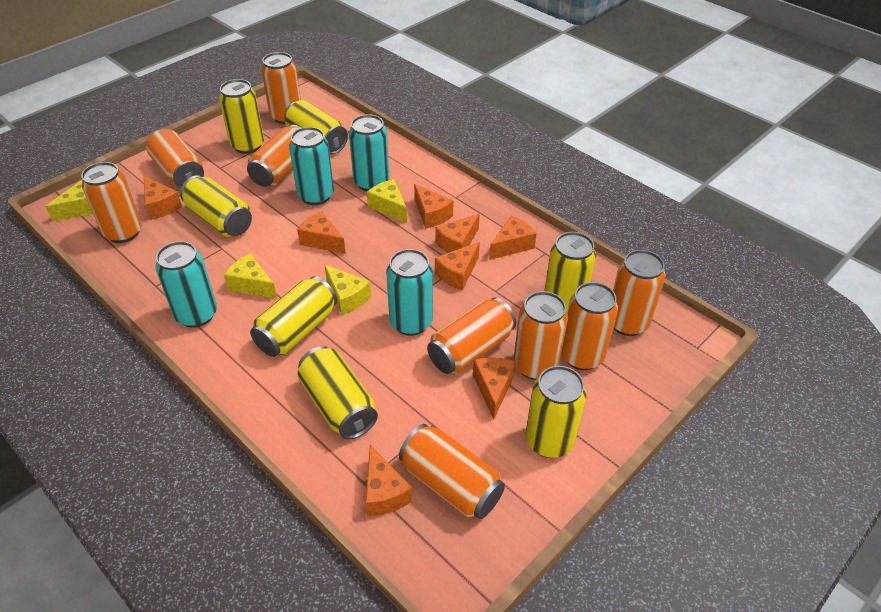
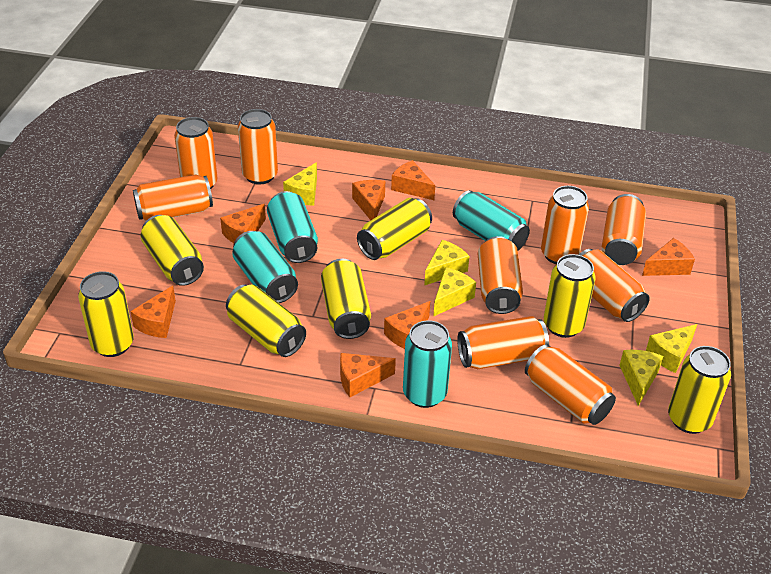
orange cheese: 8 -> 7
yellow cheese: 4 -> 5

